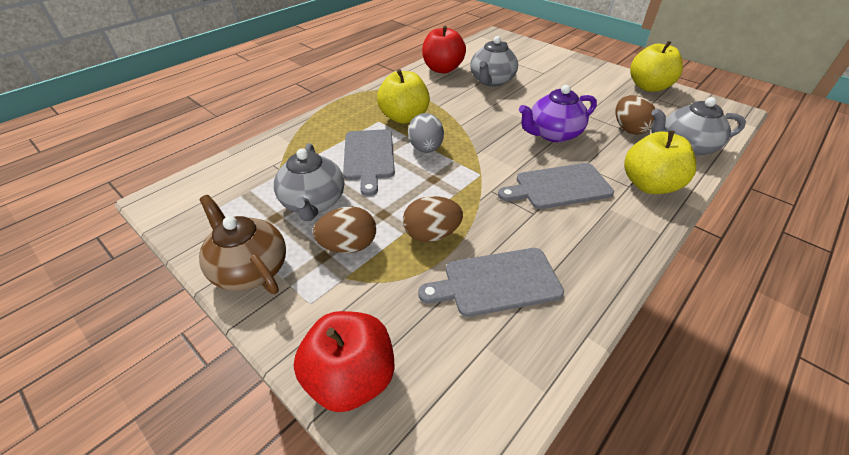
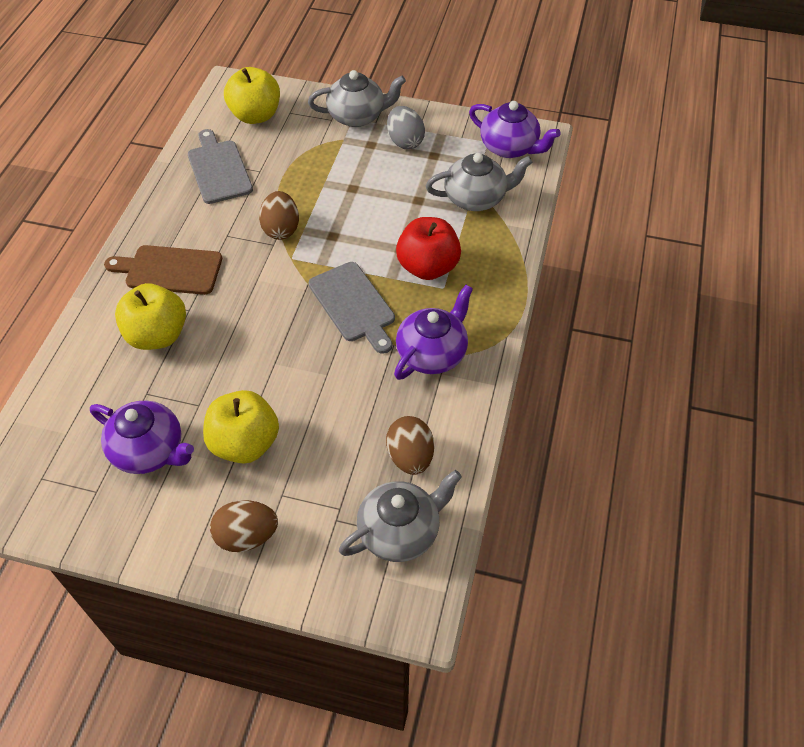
brown cutting board: 0 -> 1
brown teapot: 1 -> 0
grey cutting board: 3 -> 2
purple teapot: 1 -> 3
red apple: 2 -> 1

